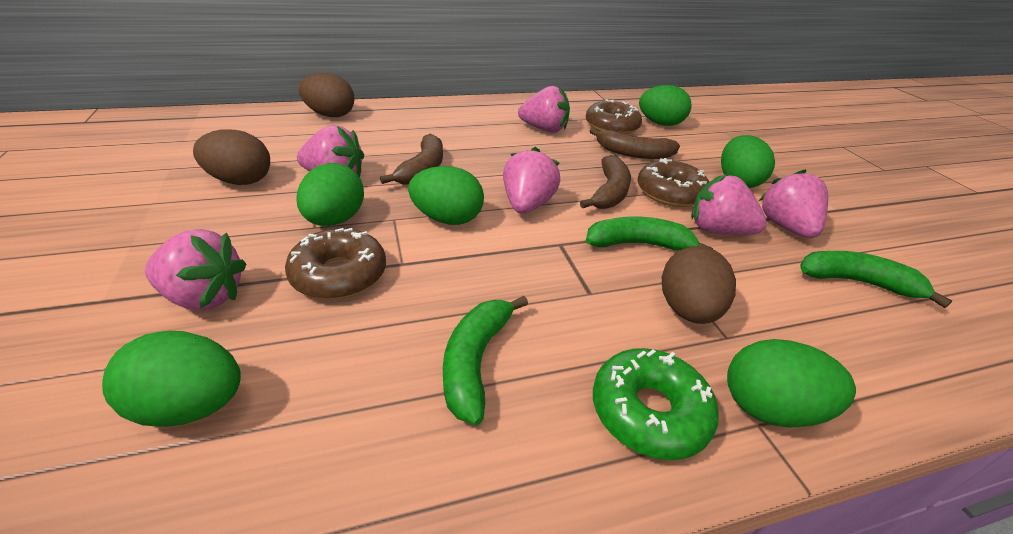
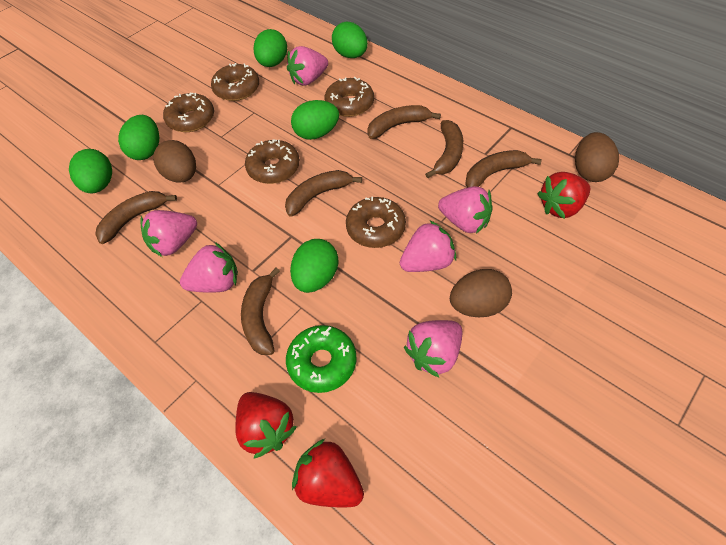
brown banana: 3 -> 6
brown donut: 3 -> 5
green banana: 3 -> 0
red strawberry: 0 -> 3

